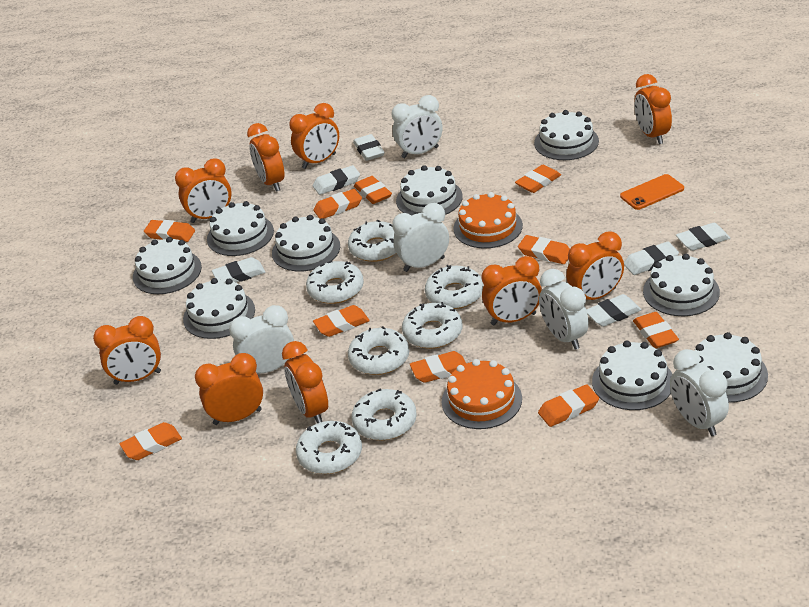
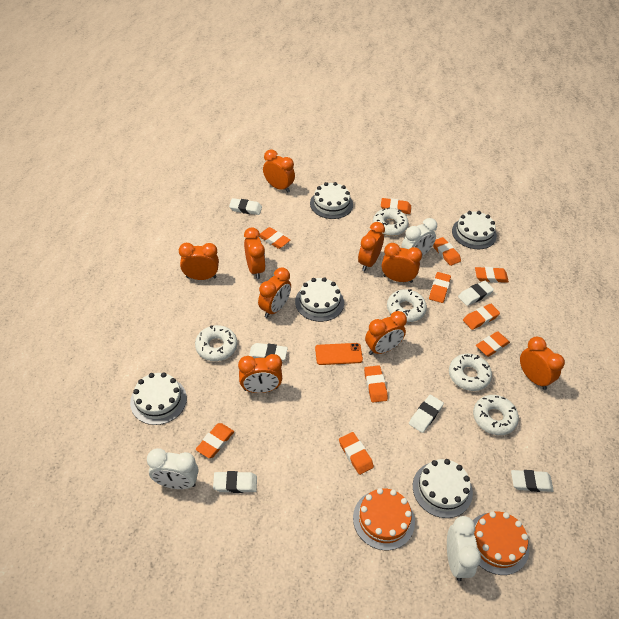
white cake: 9 -> 5
white clock: 5 -> 3
white donut: 7 -> 5

